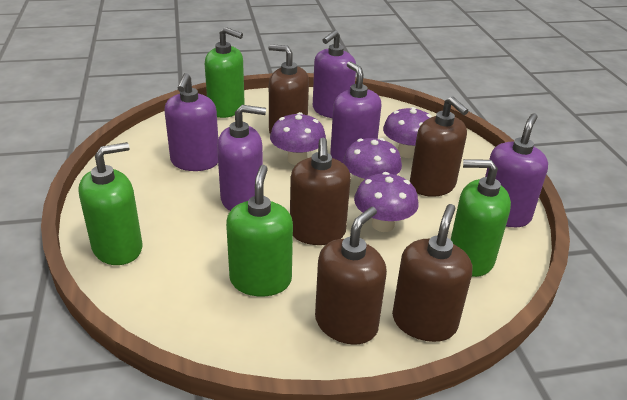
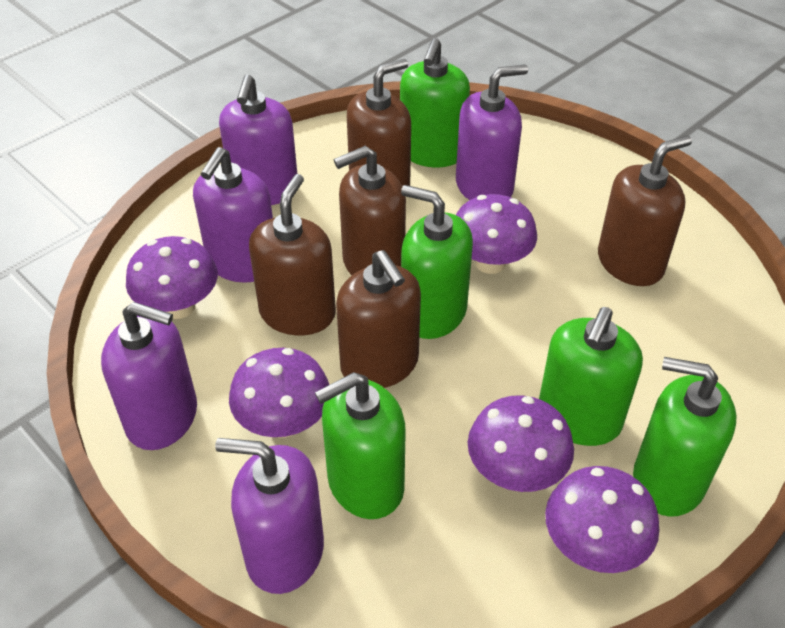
green soap dispenser: 4 -> 5
purple mushroom: 4 -> 5

